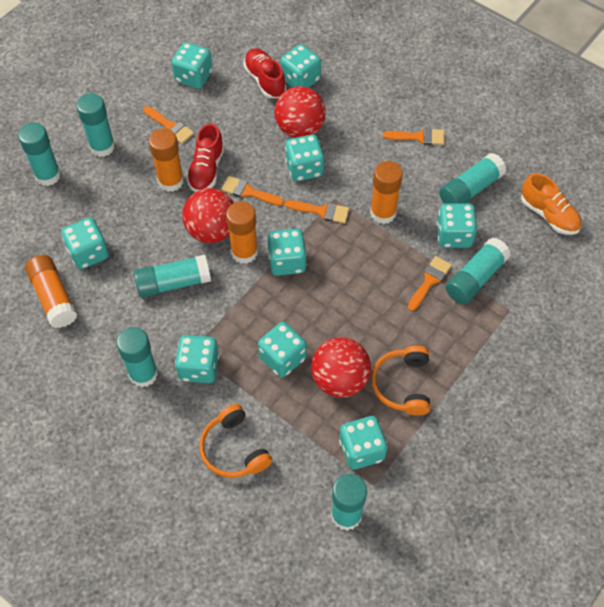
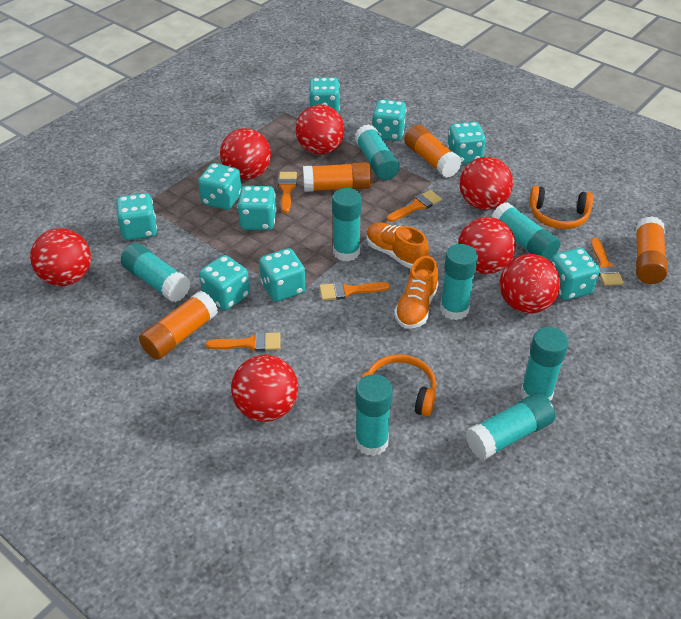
orange shoe: 1 -> 2
red ball: 3 -> 7
red shoe: 2 -> 0
turquoise glue stick: 7 -> 8

